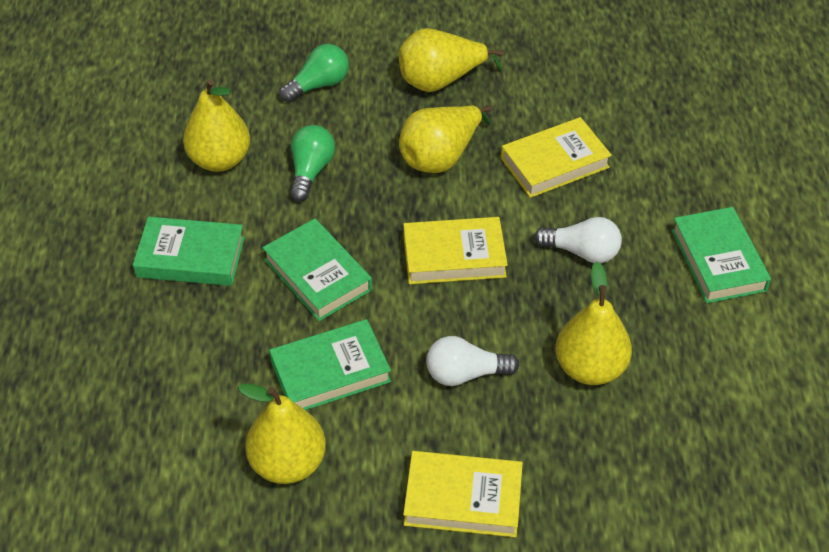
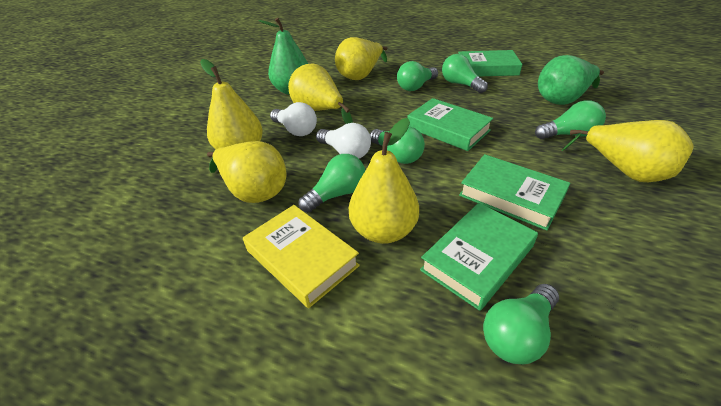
green light bulb: 2 -> 6
green pear: 0 -> 2
yellow book: 3 -> 1
yellow pear: 5 -> 6

